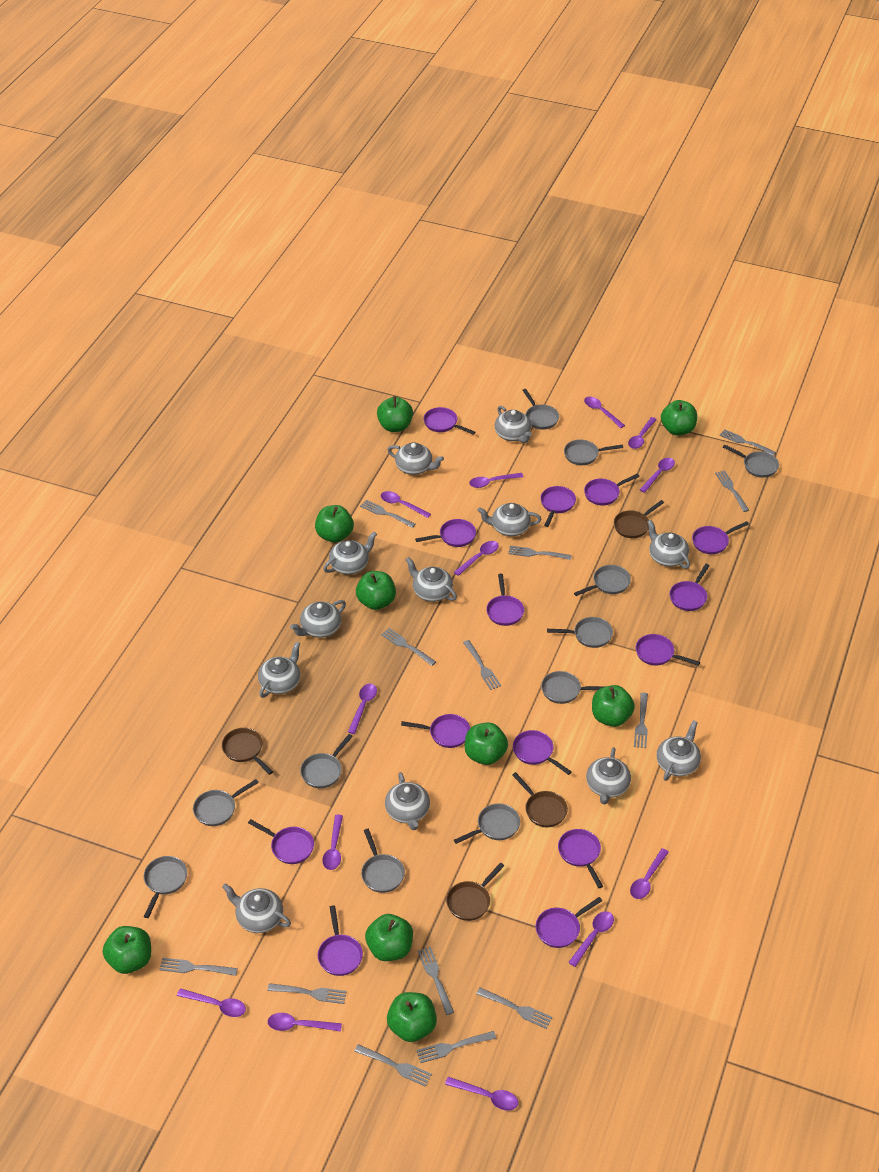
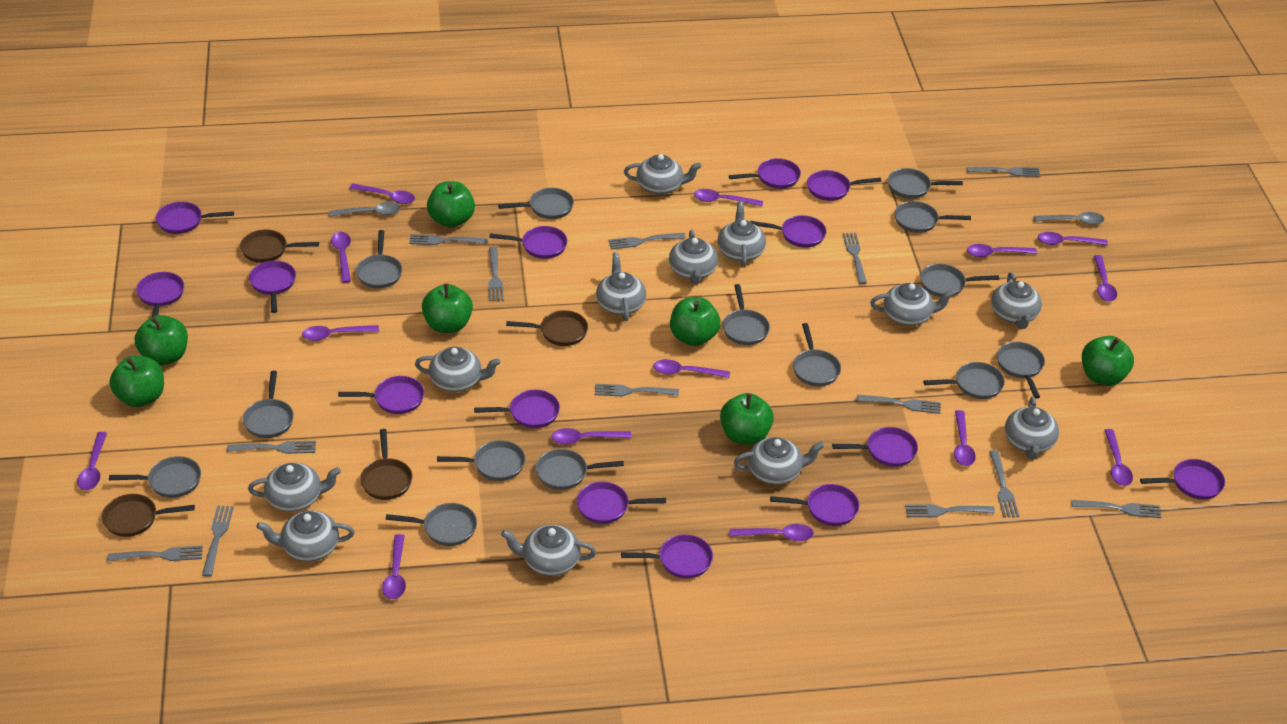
green apple: 9 -> 7
grey pan: 11 -> 14
grey spoon: 0 -> 2
purple spoon: 13 -> 14

